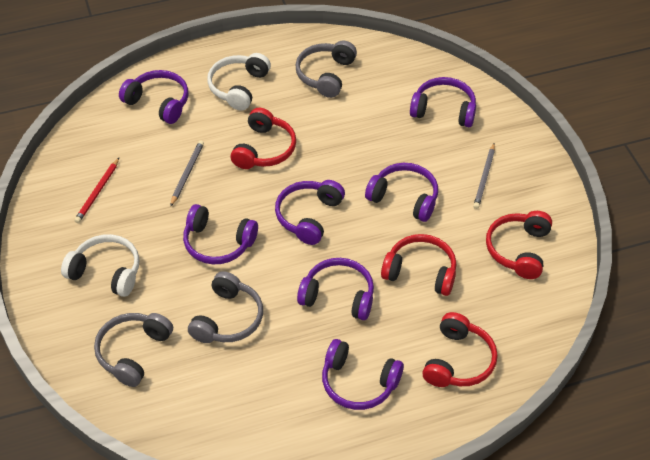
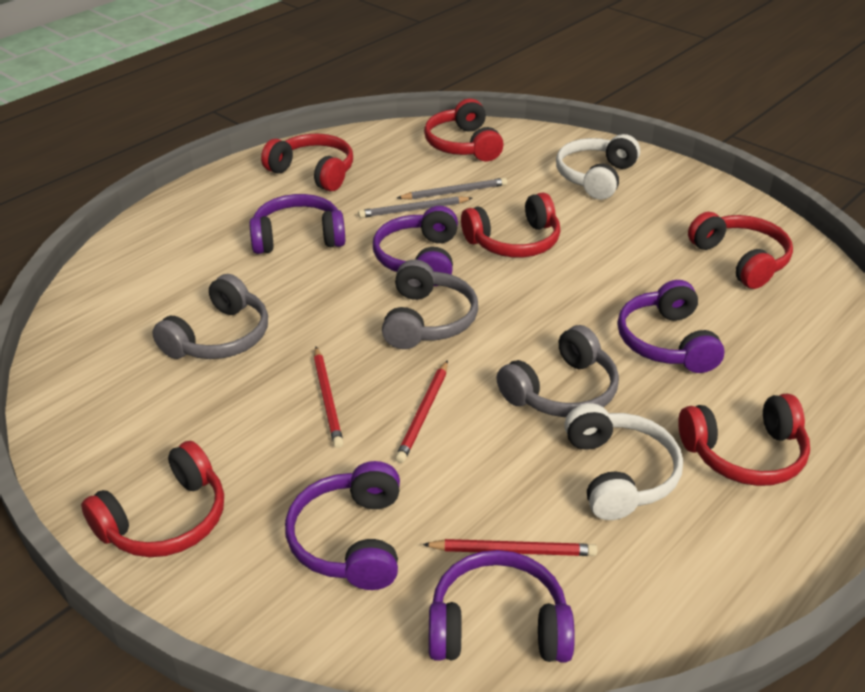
purple headphones: 7 -> 5
red headphones: 4 -> 6
red pencil: 1 -> 3

